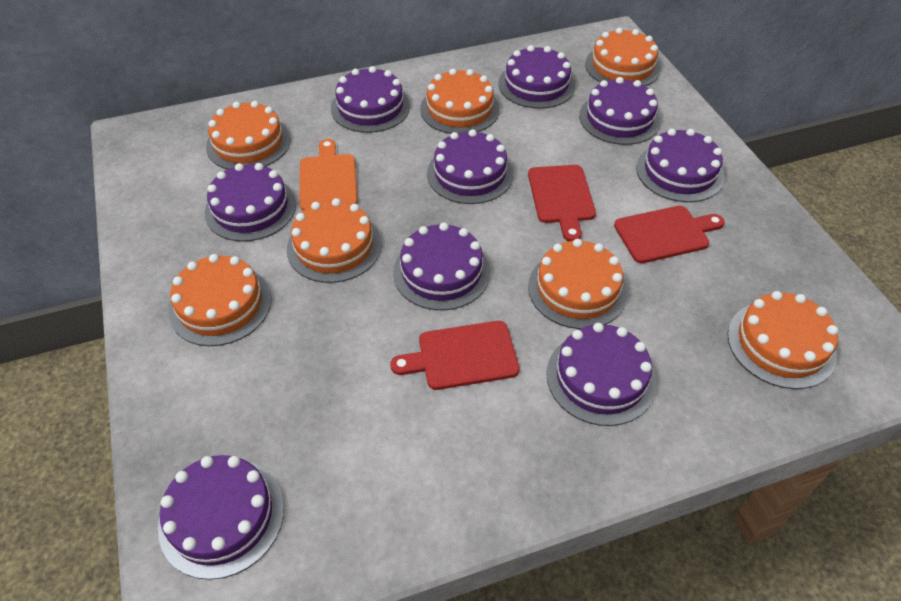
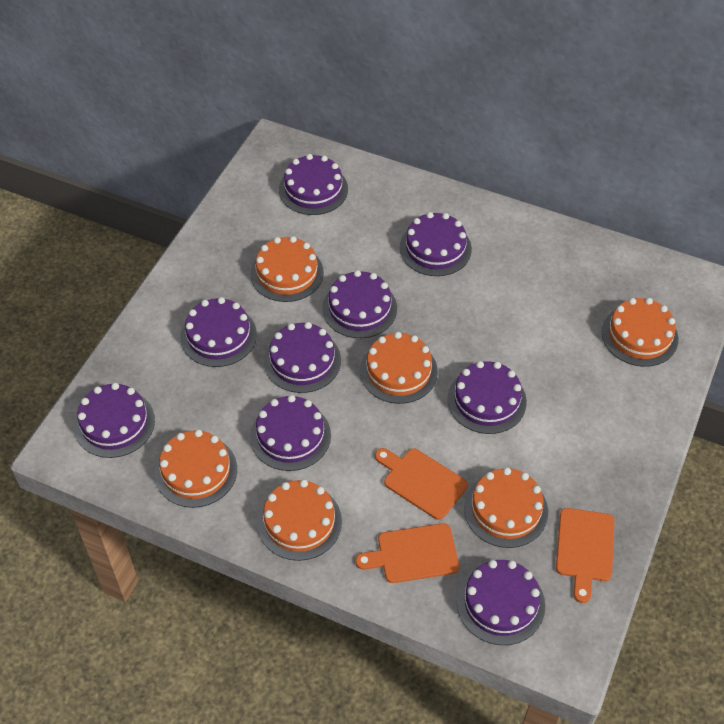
orange cake: 7 -> 6
orange cutting board: 1 -> 3
red cutting board: 3 -> 0

